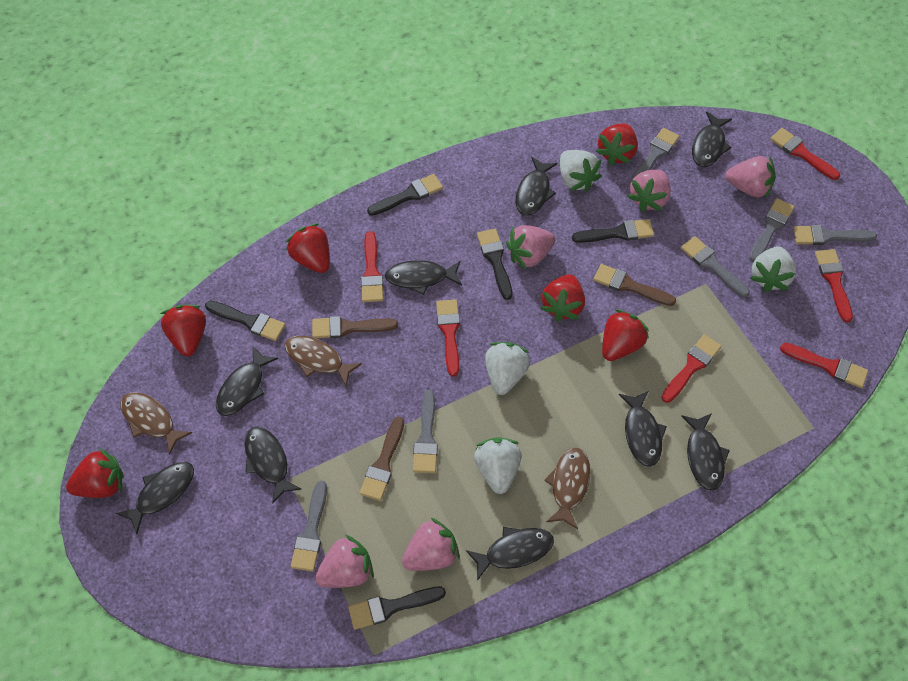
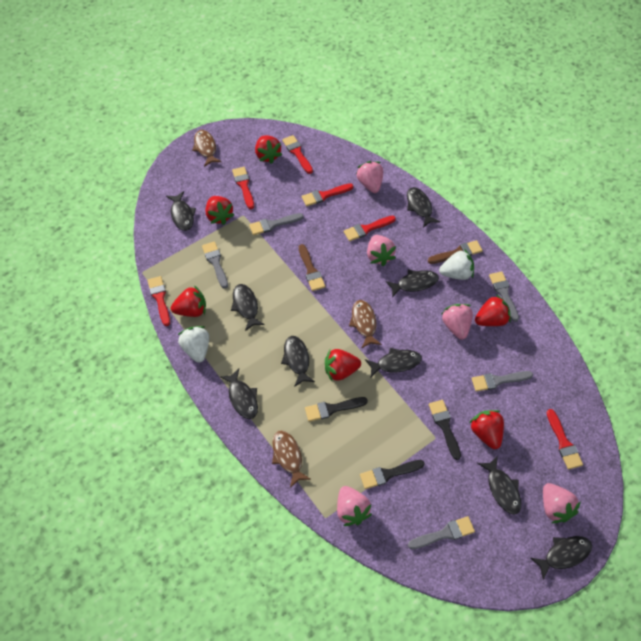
black brush: 5 -> 3
brown brush: 3 -> 2
grey brush: 6 -> 5
white strawberry: 4 -> 2

